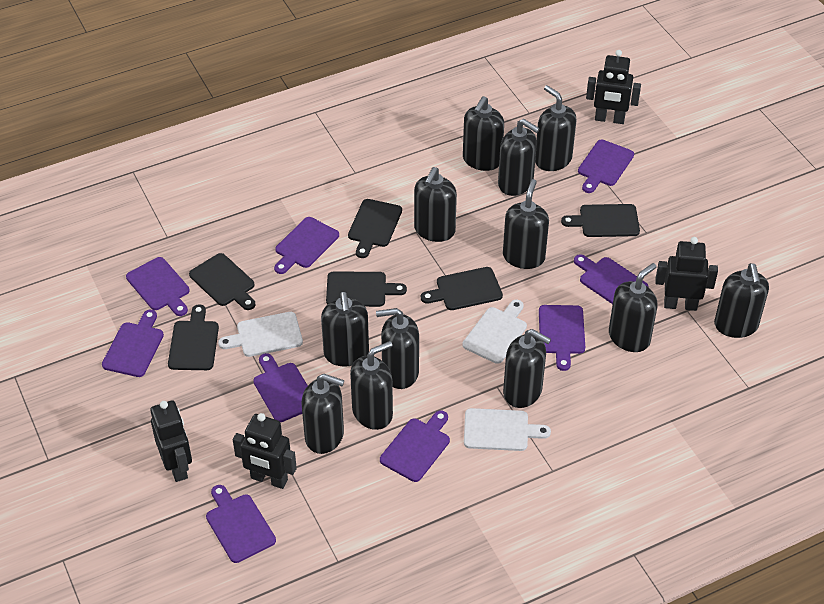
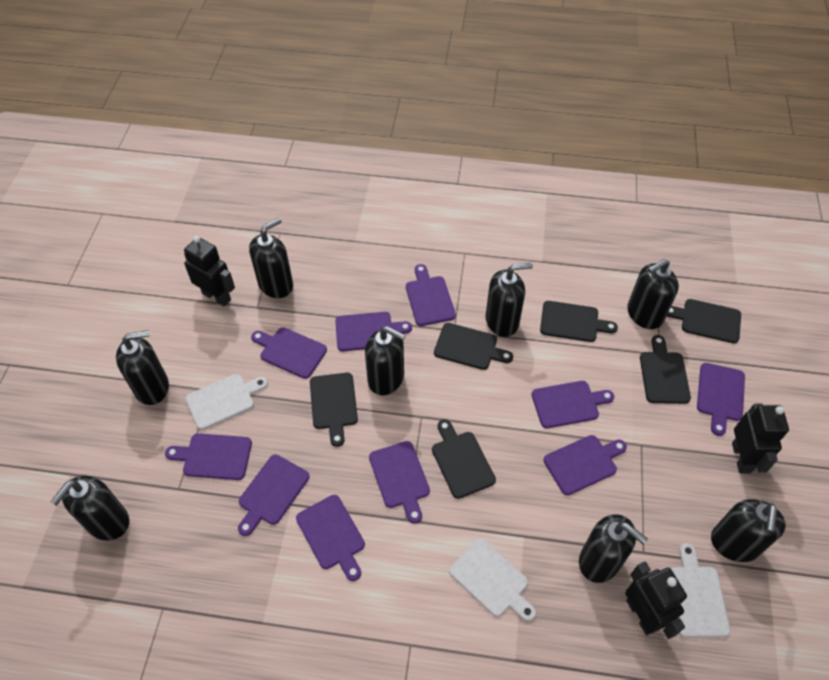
black robot: 4 -> 3
black soap dispenser: 12 -> 8
purple cutting board: 9 -> 10

